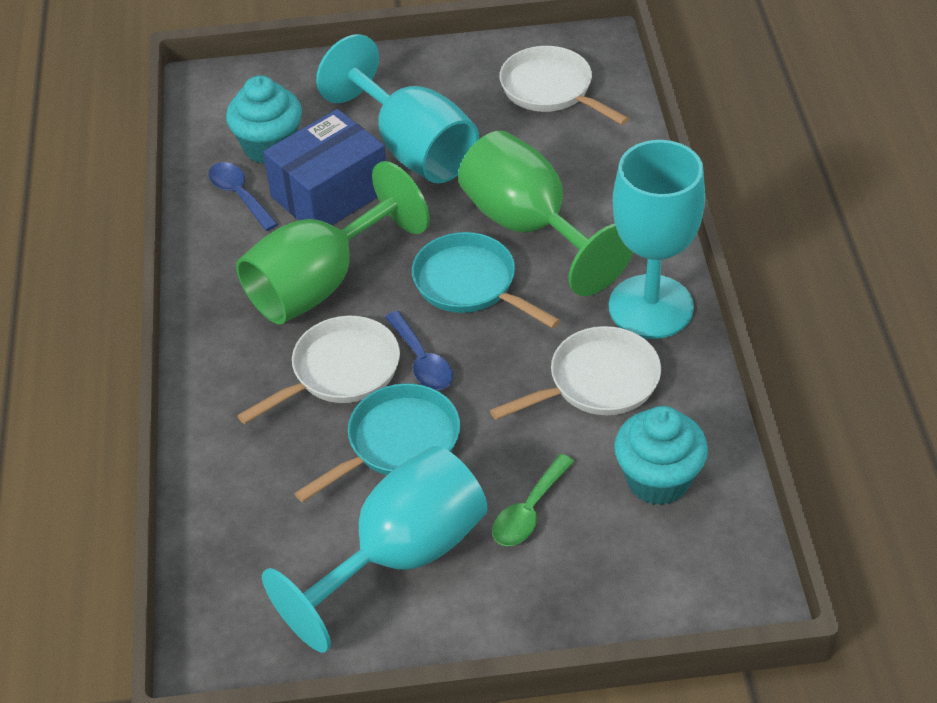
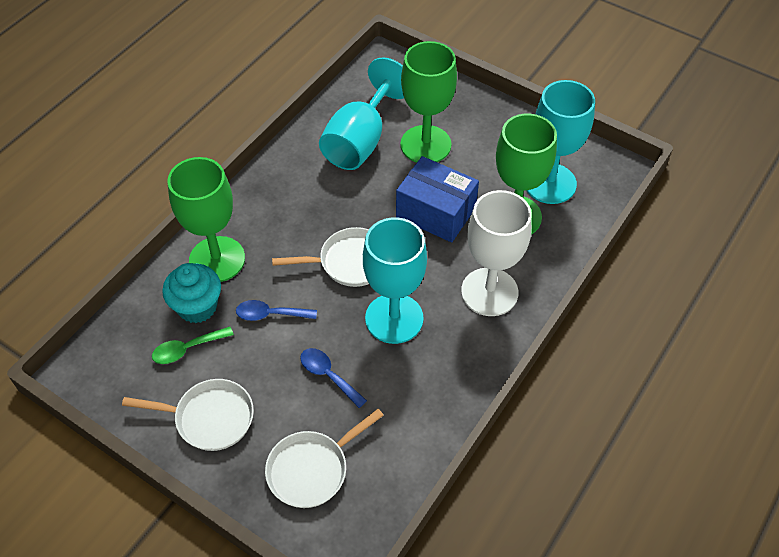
green goblet: 2 -> 3
turquoise cupcake: 2 -> 1
turquoise pan: 2 -> 0
white goblet: 0 -> 1

